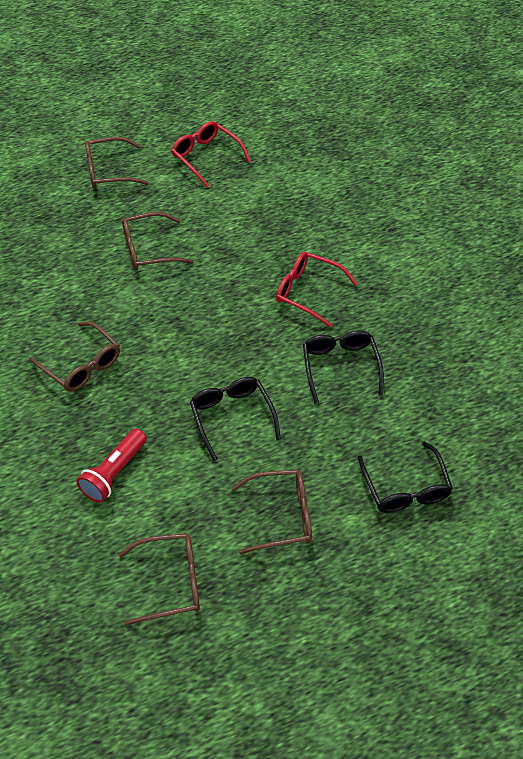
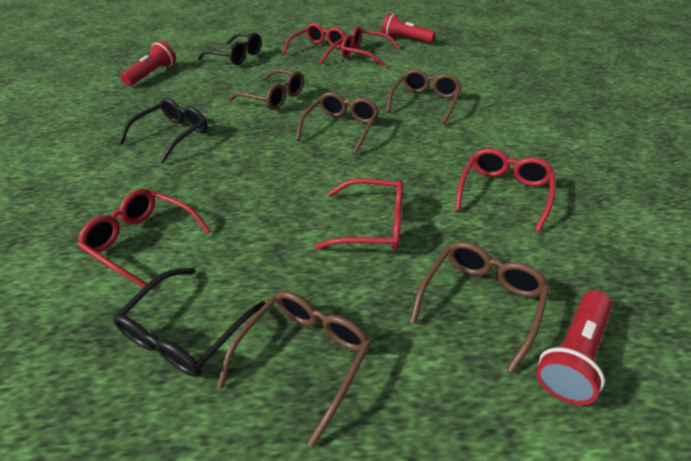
red flashlight: 1 -> 3
red glasses: 2 -> 5

